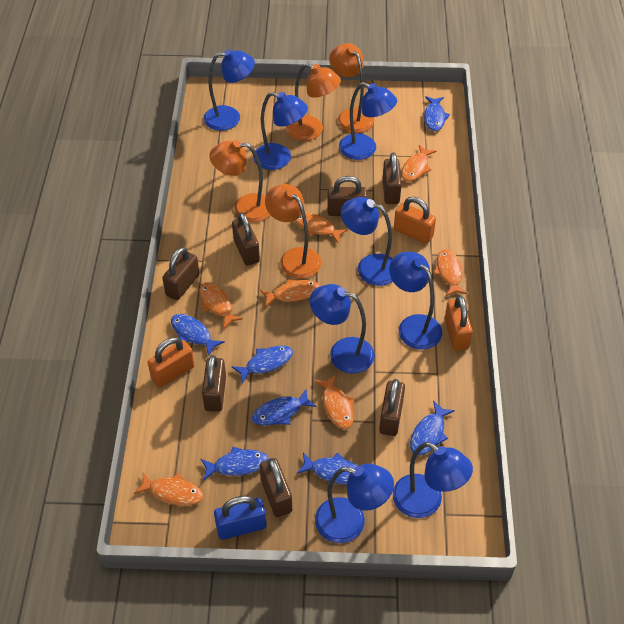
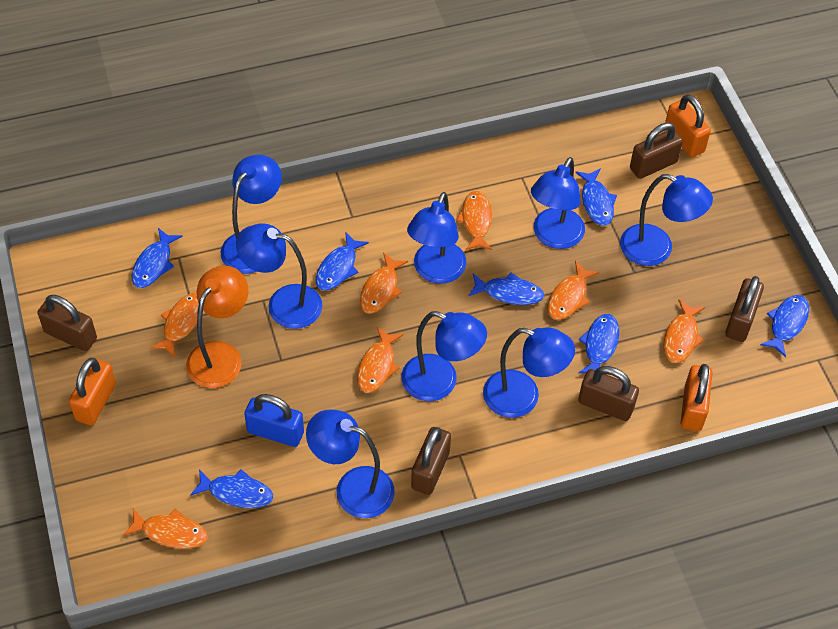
brown padlock: 7 -> 5
orange lamp: 4 -> 1

